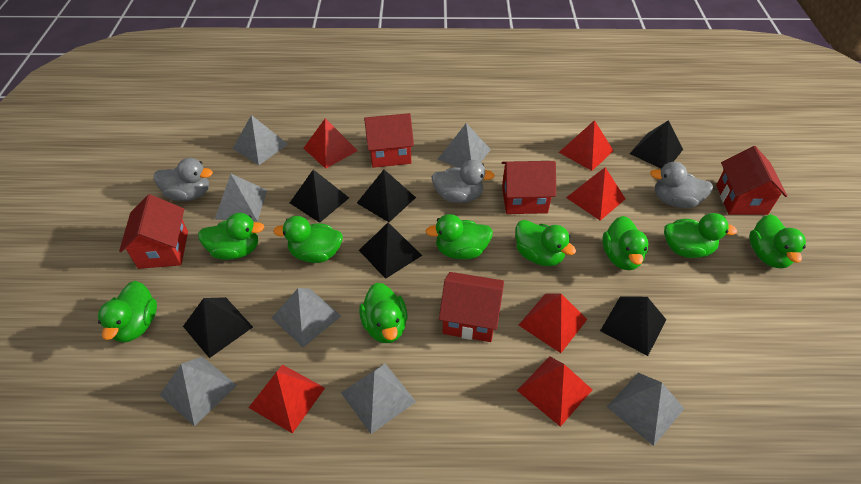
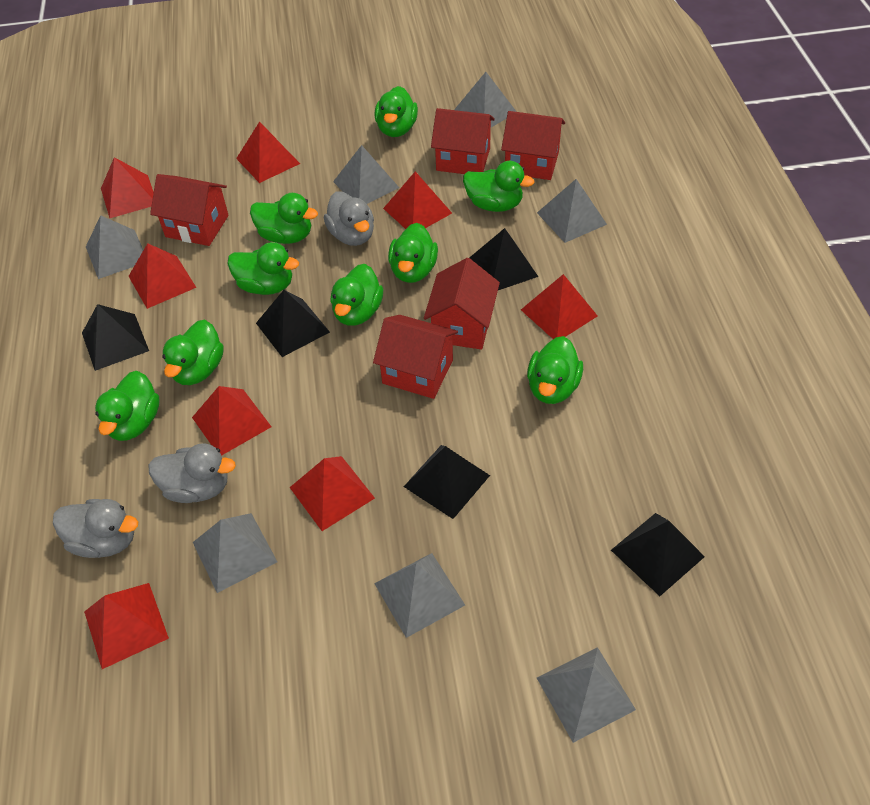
black pyramid: 6 -> 5
red pyramid: 6 -> 8

